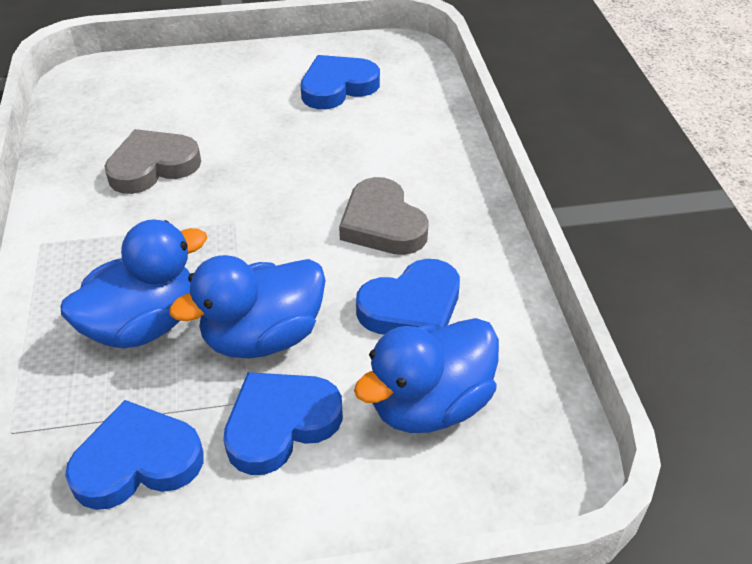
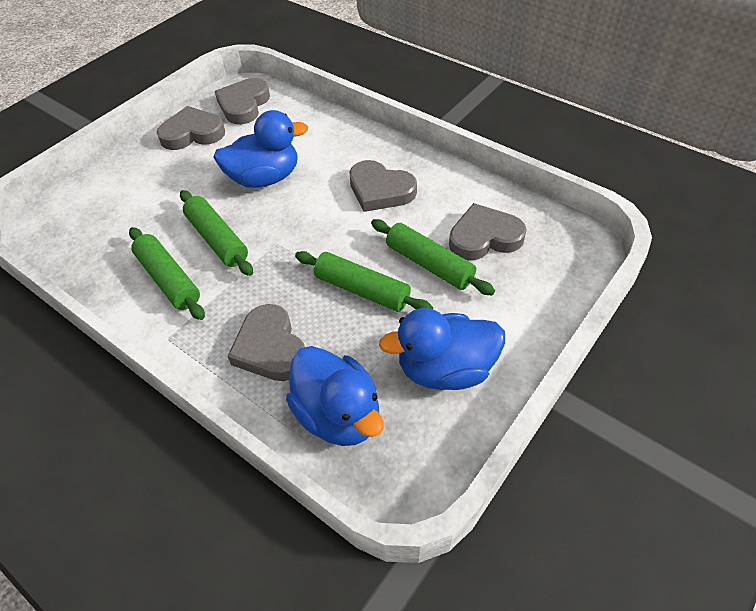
blue heart: 4 -> 0
green rolling pin: 0 -> 4
grey heart: 2 -> 5

